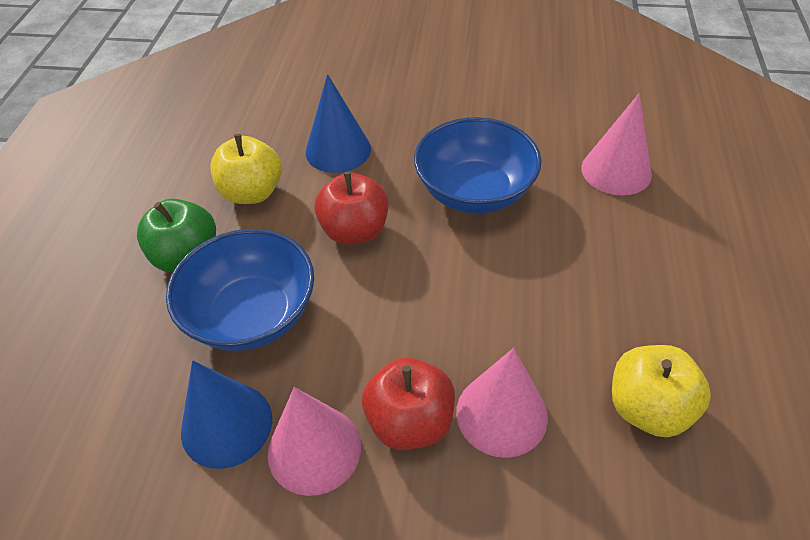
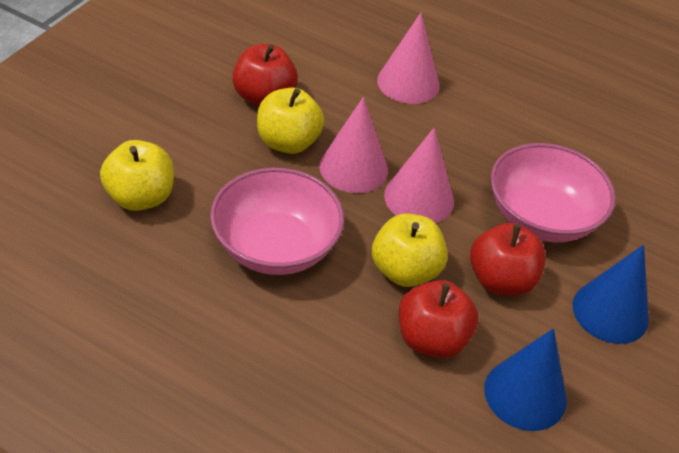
blue bowl: 2 -> 0
green apple: 1 -> 0
pink bowl: 0 -> 2
red apple: 2 -> 3
yellow apple: 2 -> 3

